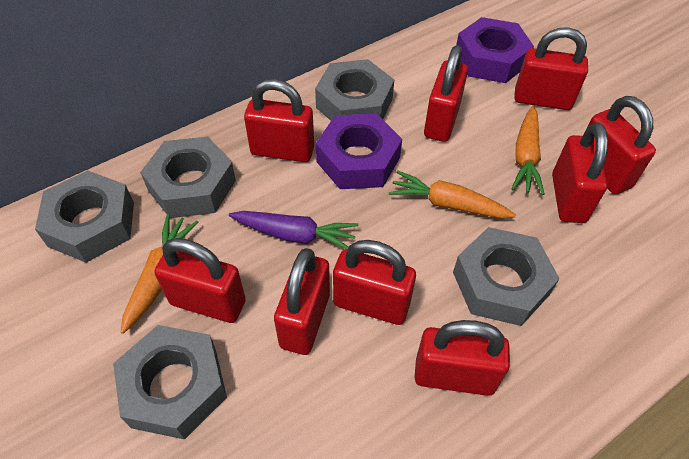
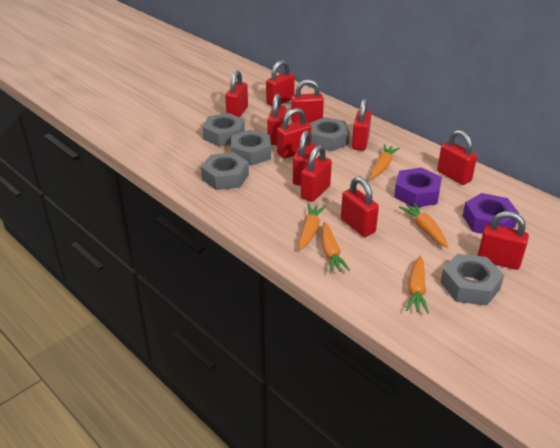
orange carrot: 3 -> 5
purple carrot: 1 -> 0
red padlock: 9 -> 11

